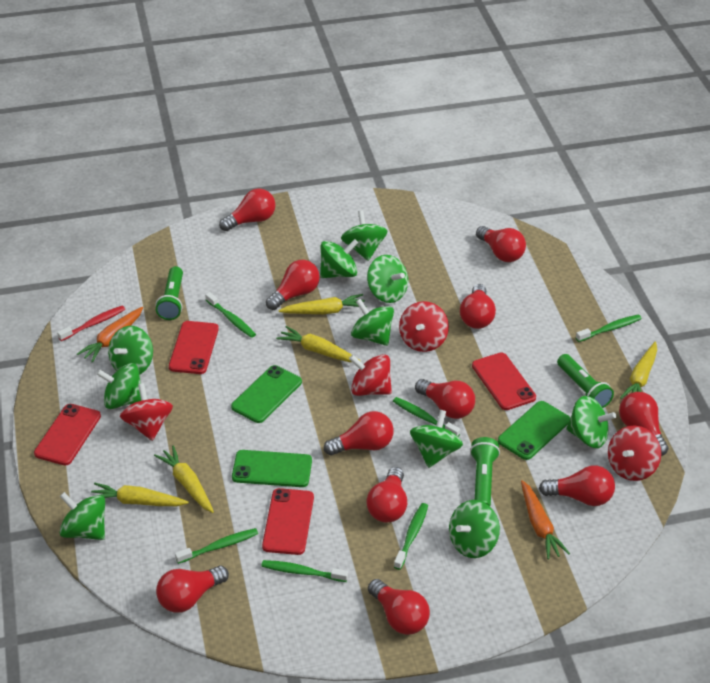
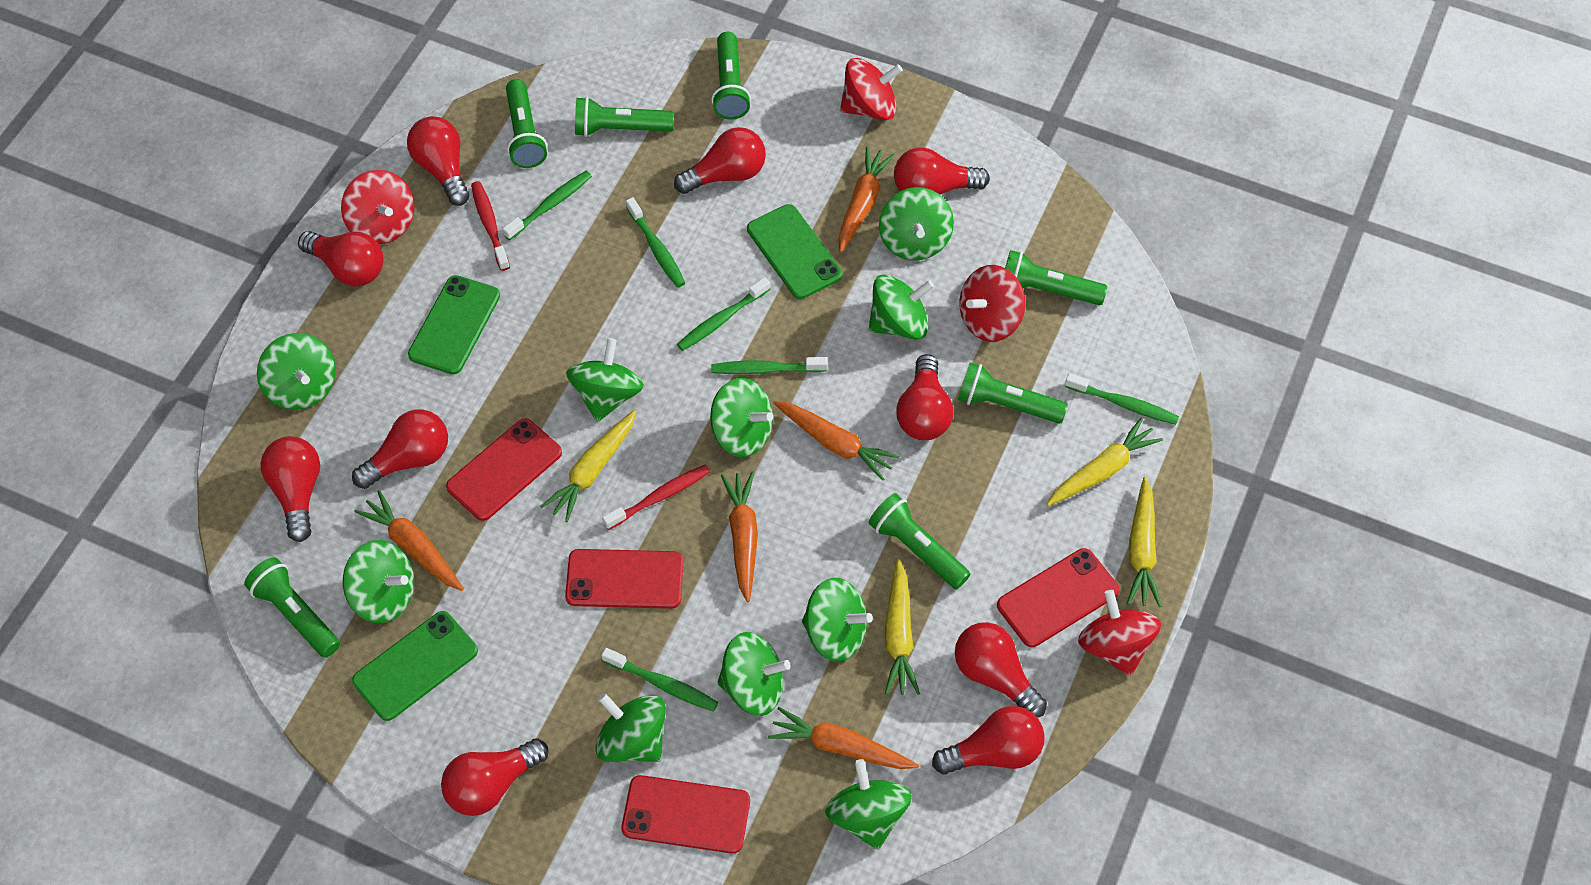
green flashlight: 3 -> 7
orange carrot: 2 -> 5
red light bulb: 11 -> 10
red toothbrush: 1 -> 2
yellow carrot: 5 -> 4

